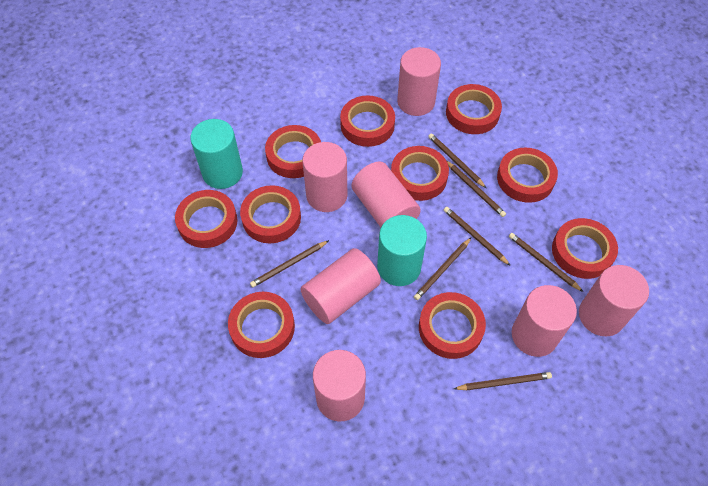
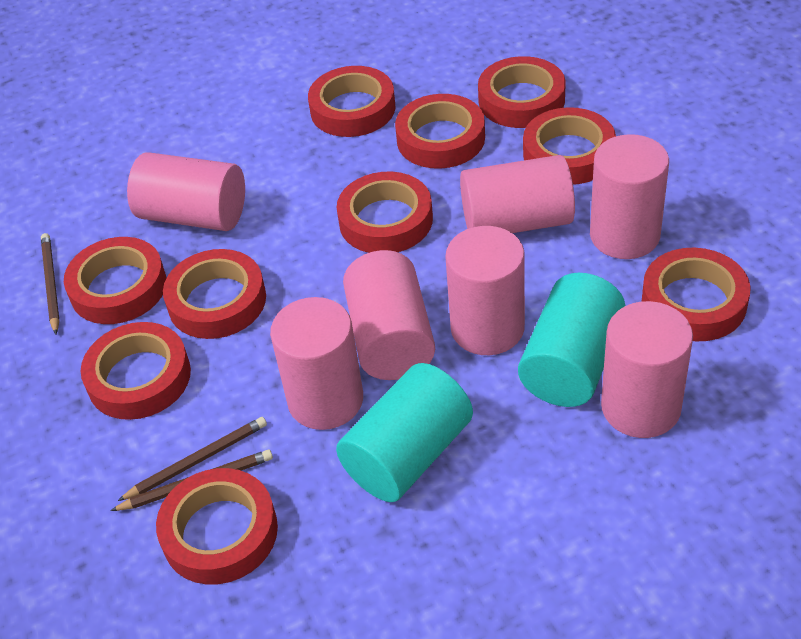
brown pencil: 7 -> 3

